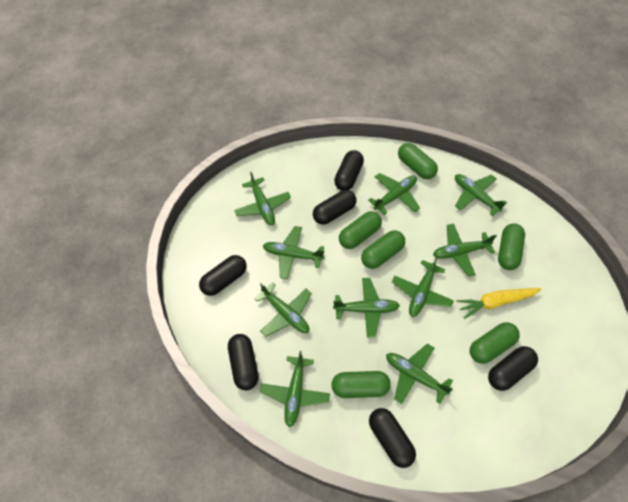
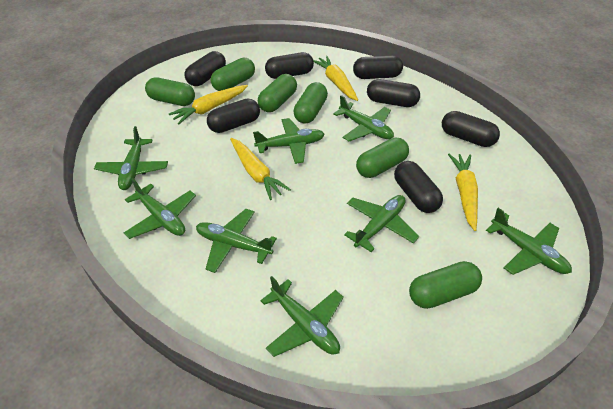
black capsule: 6 -> 7
green plane: 10 -> 8
yellow carrot: 1 -> 4

